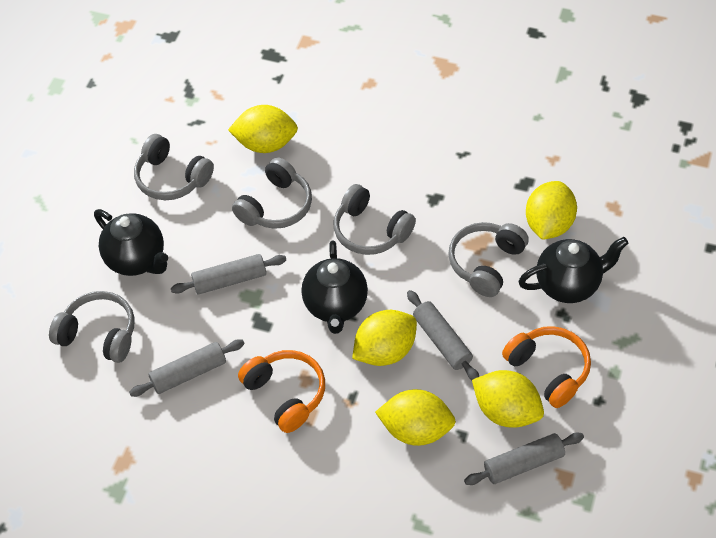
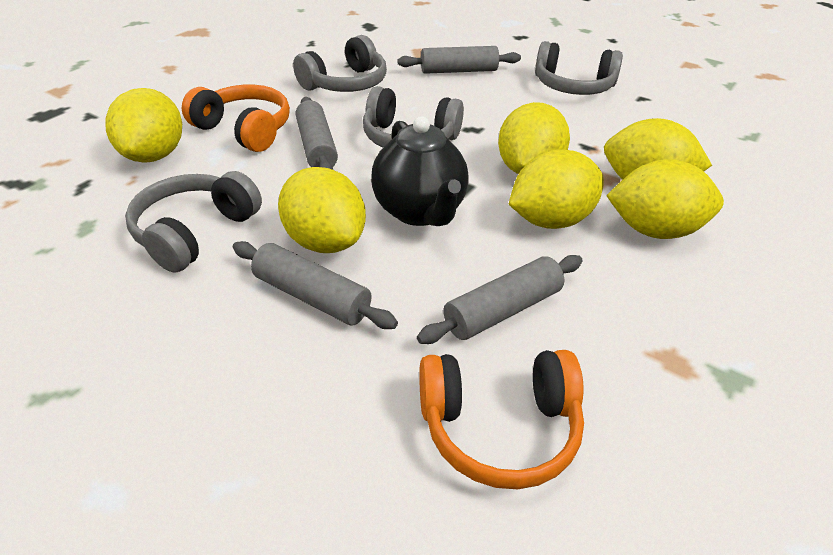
black teapot: 3 -> 1
grey headphones: 5 -> 4
yellow lemon: 5 -> 6

